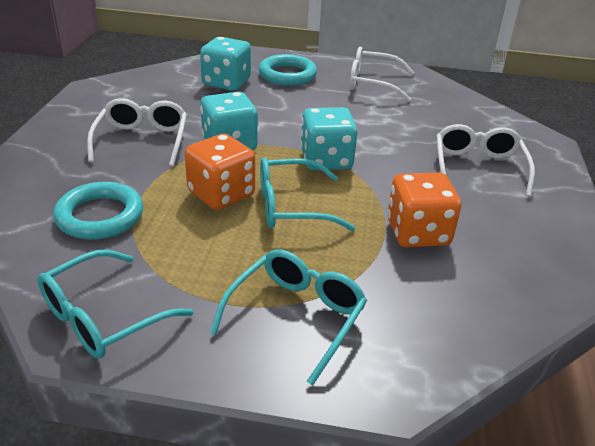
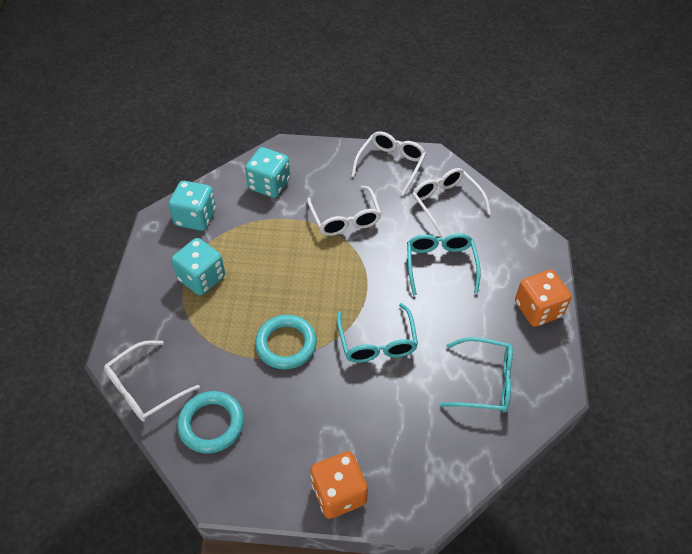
white glasses: 3 -> 4

